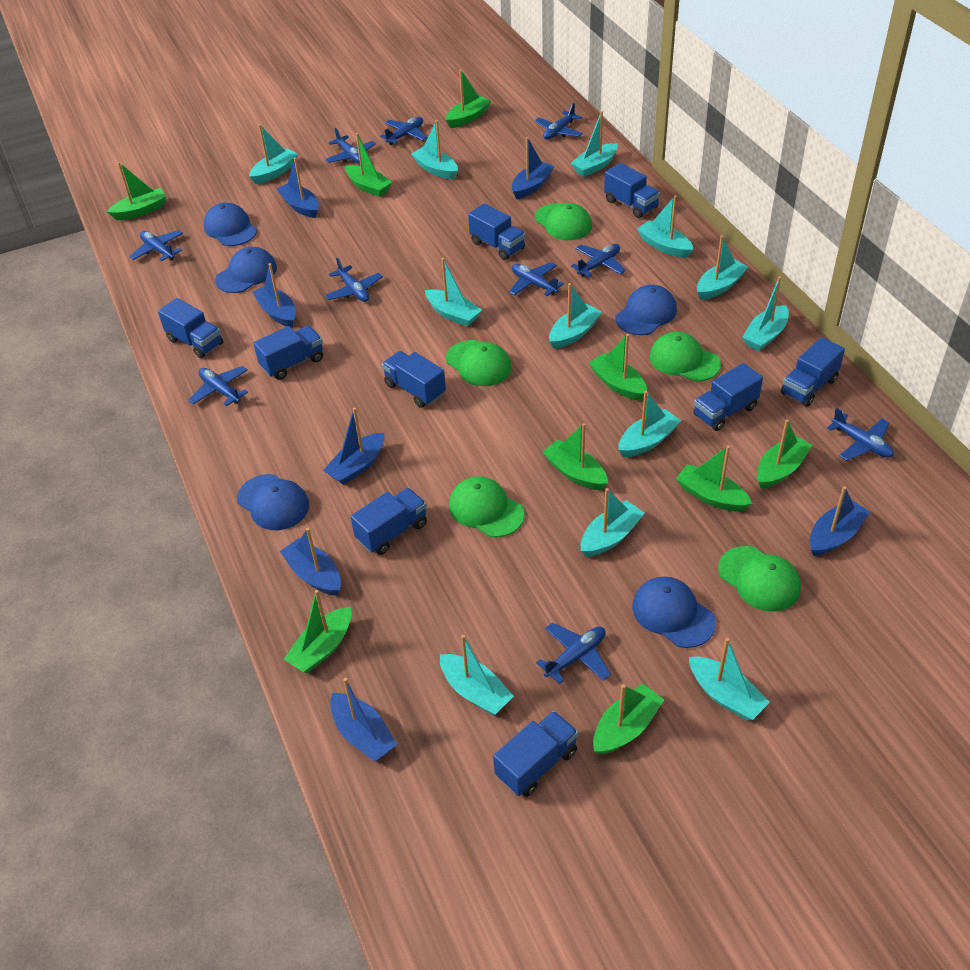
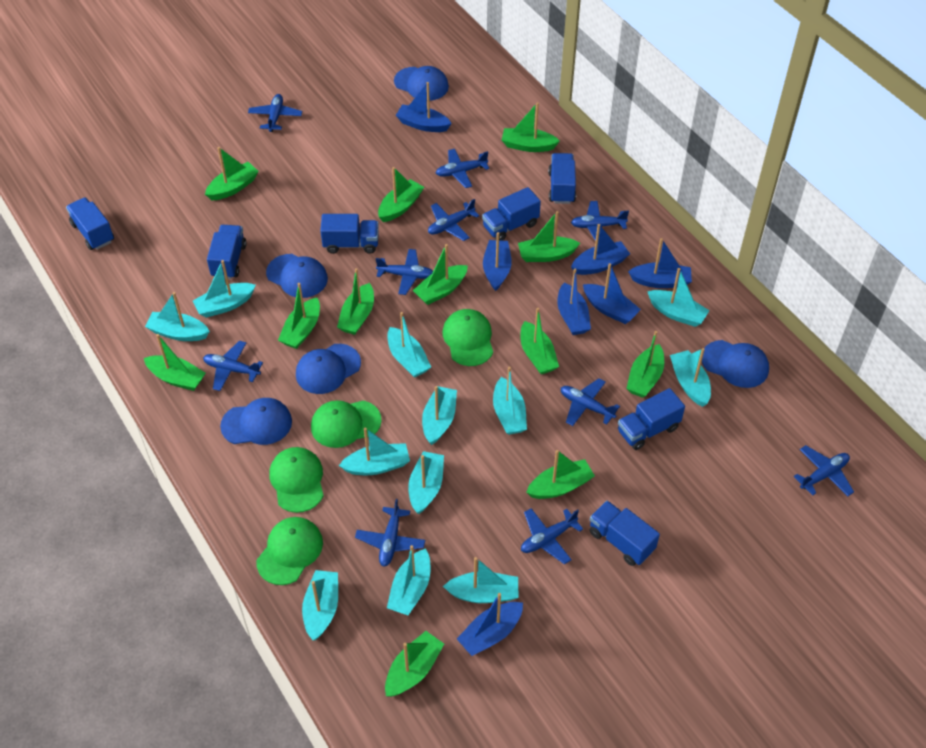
blue truck: 9 -> 7
green boat: 9 -> 12
green cap: 5 -> 4

